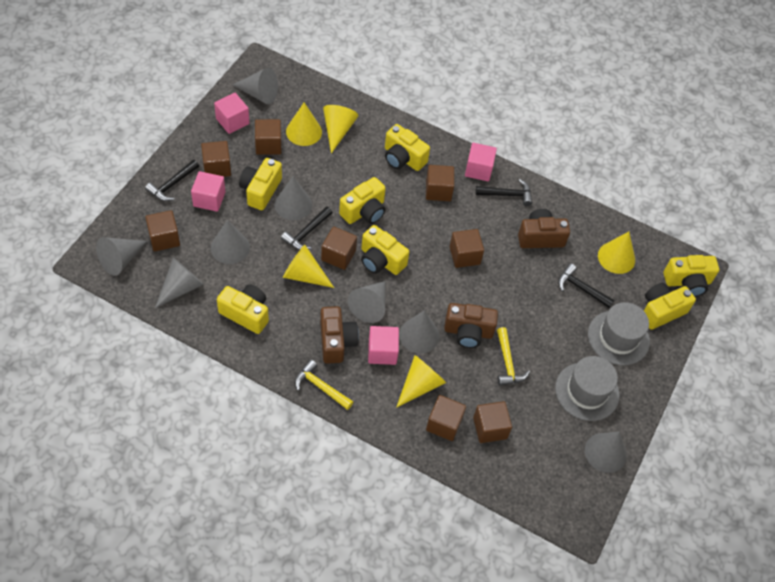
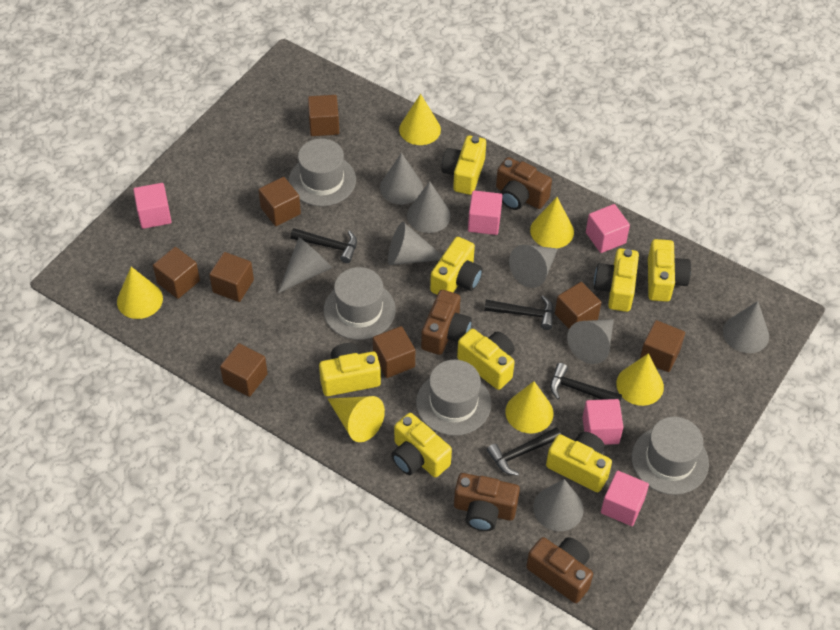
brown camera: 3 -> 4
grey hat: 2 -> 4
pink cube: 4 -> 5
yellow camera: 7 -> 8
yellow cone: 5 -> 6
yellow hammer: 2 -> 0

